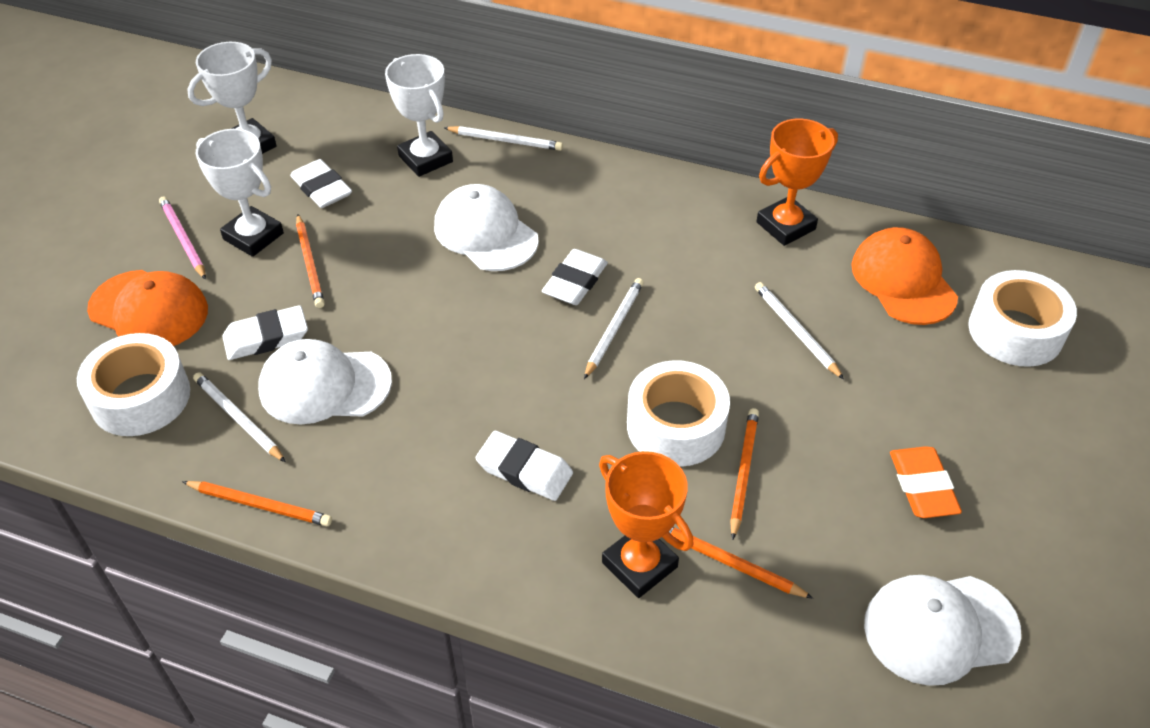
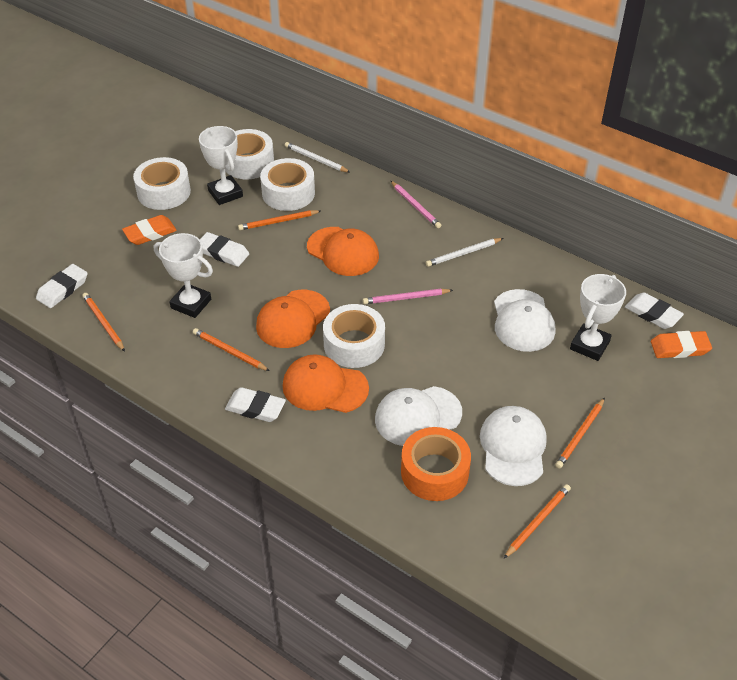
orange cap: 2 -> 3
orange eraser: 1 -> 2
orange pencil: 4 -> 5
orange tape: 0 -> 1
orange trophy: 2 -> 0
pink pencil: 1 -> 2
white pencil: 4 -> 2
white tape: 3 -> 4

